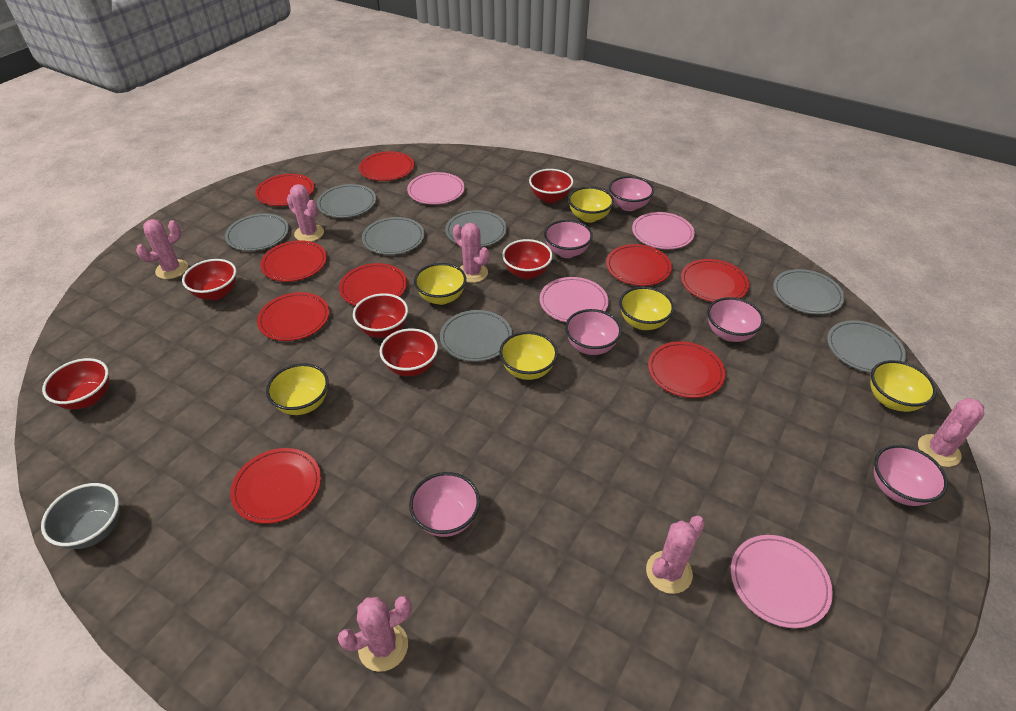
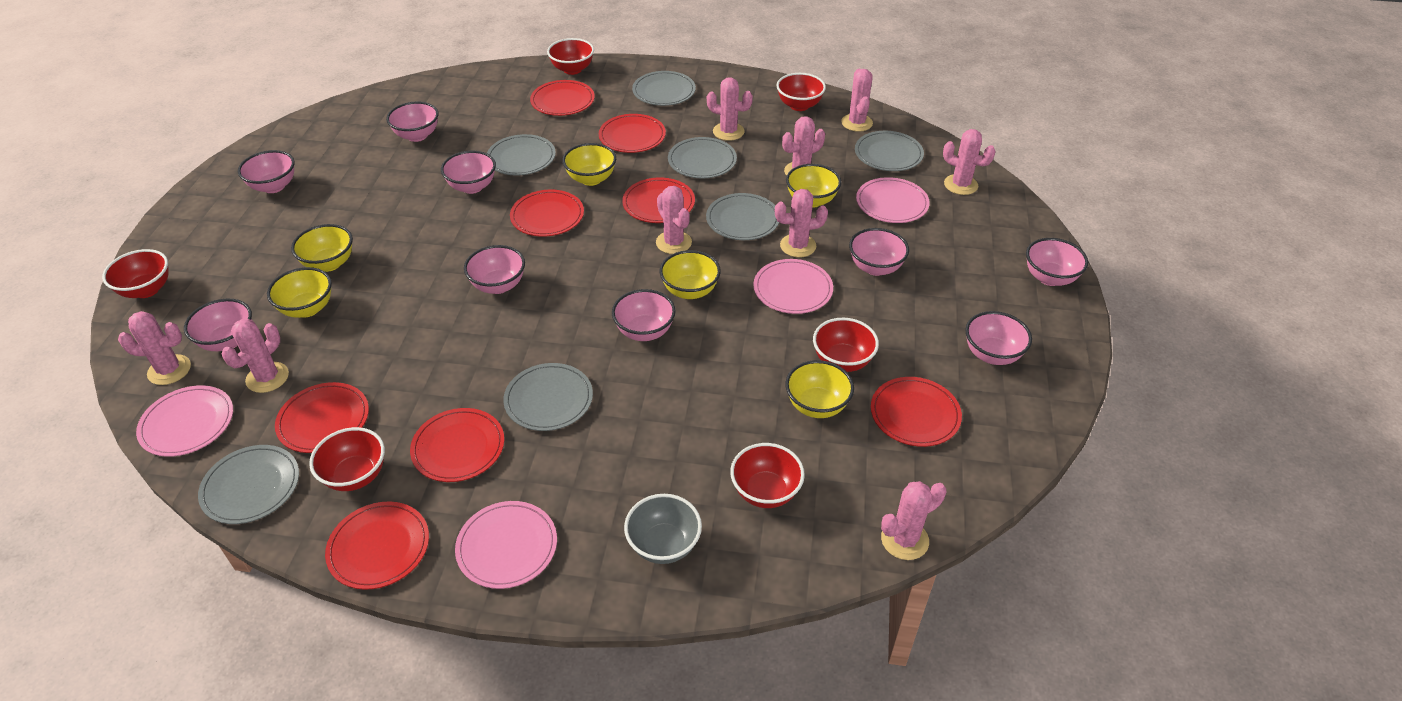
pink bowl: 6 -> 9
pink cactus: 6 -> 9
red plate: 9 -> 8

